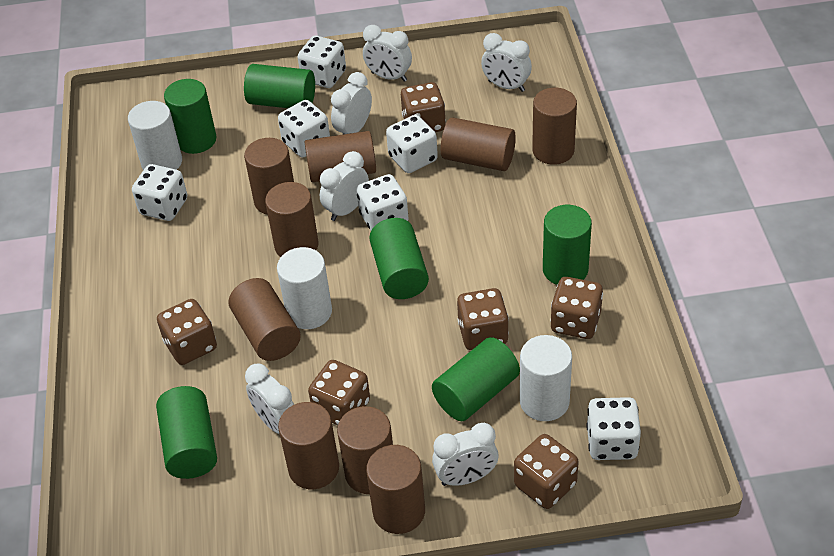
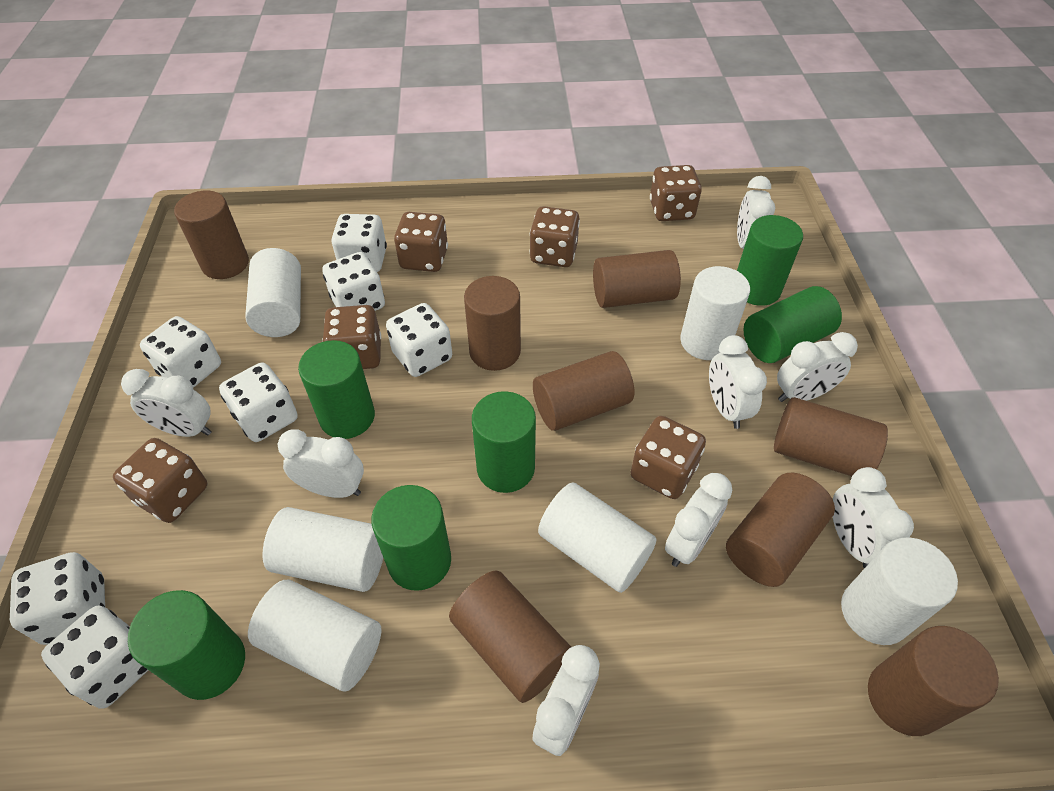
brown cylinder: 9 -> 8
white clock: 6 -> 8
white cylinder: 3 -> 6
white dice: 6 -> 7

